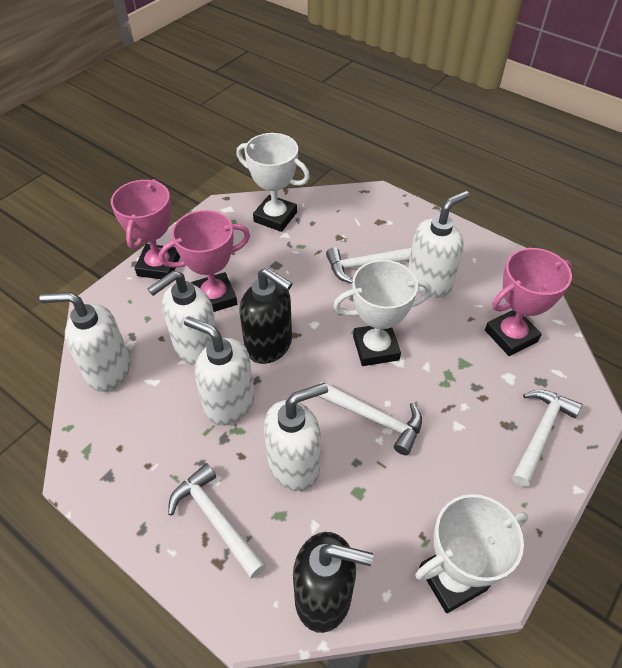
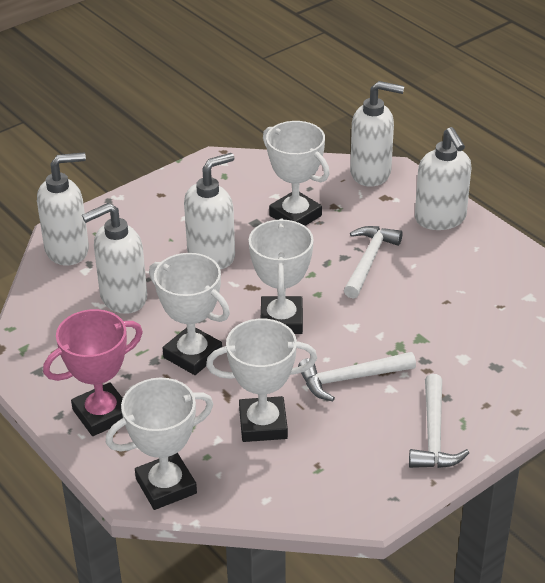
black soap dispenser: 2 -> 0
pink trophy: 3 -> 1
white hammer: 4 -> 3
white trophy: 3 -> 5

